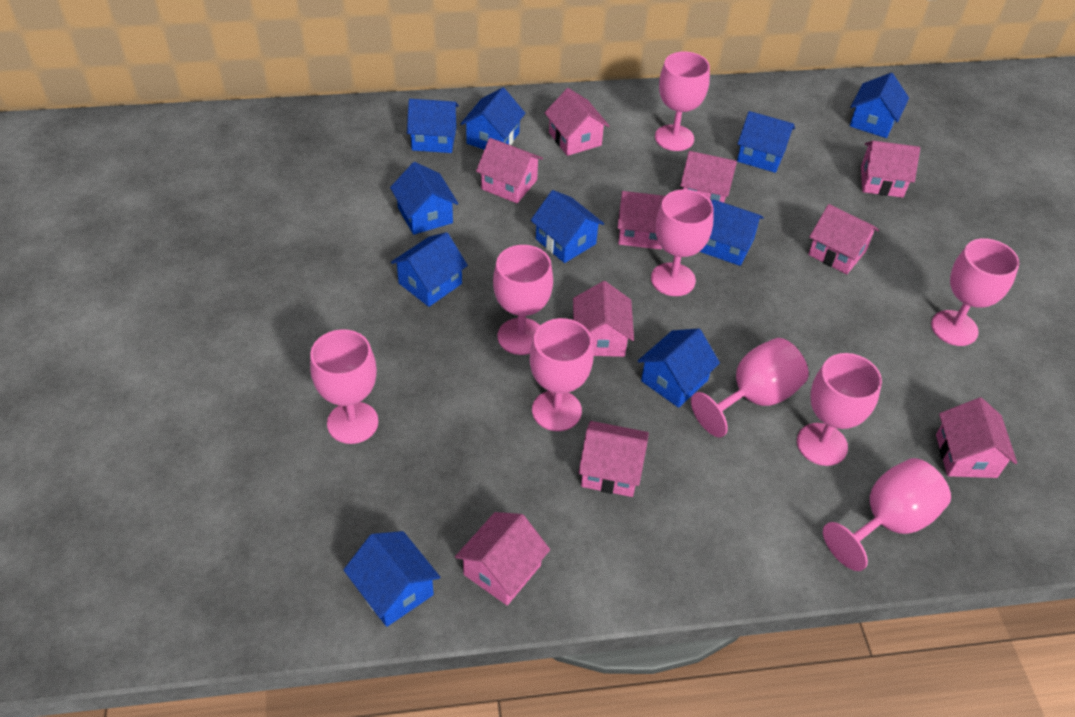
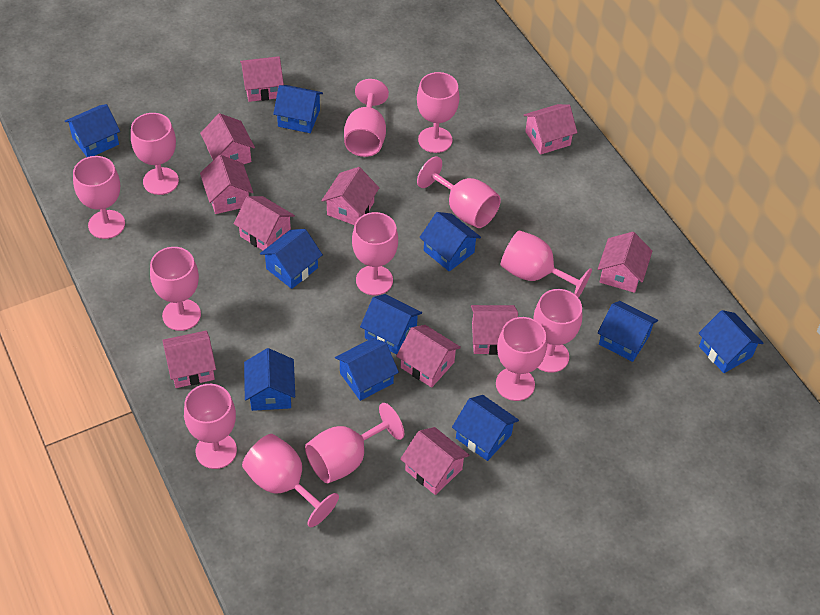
pink goblet: 9 -> 13
pink house: 10 -> 11

